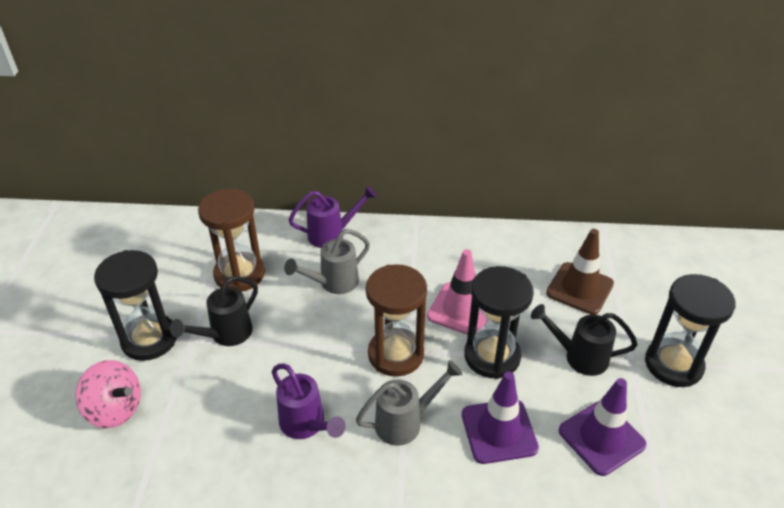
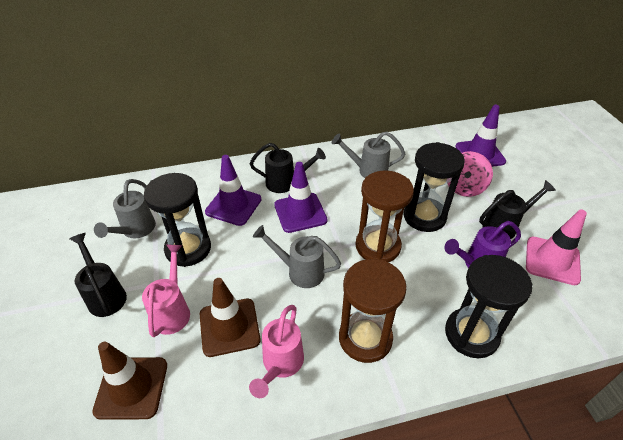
black watering can: 2 -> 3
brown traffic cone: 1 -> 2
grey watering can: 2 -> 3
pink watering can: 0 -> 2
purple traffic cone: 2 -> 3
purple watering can: 2 -> 1

